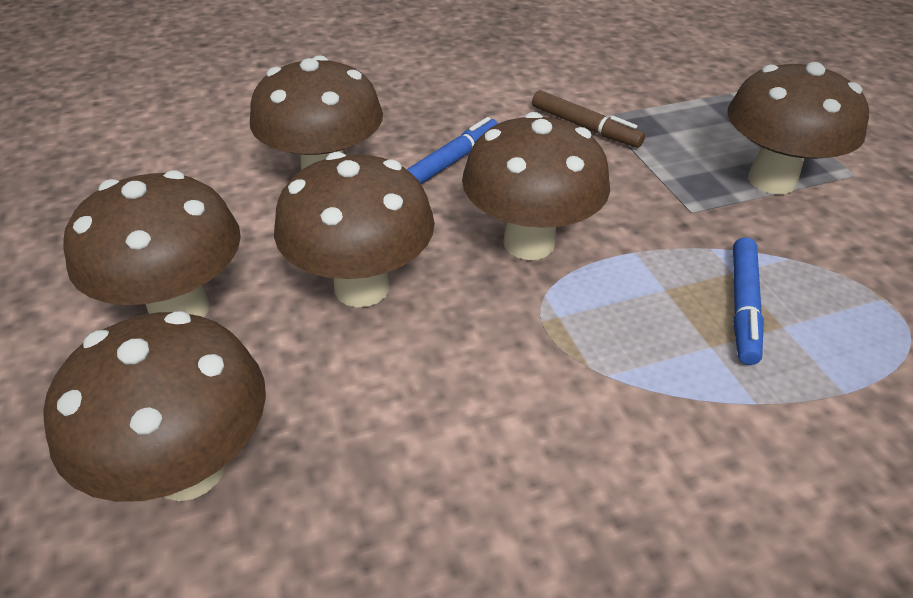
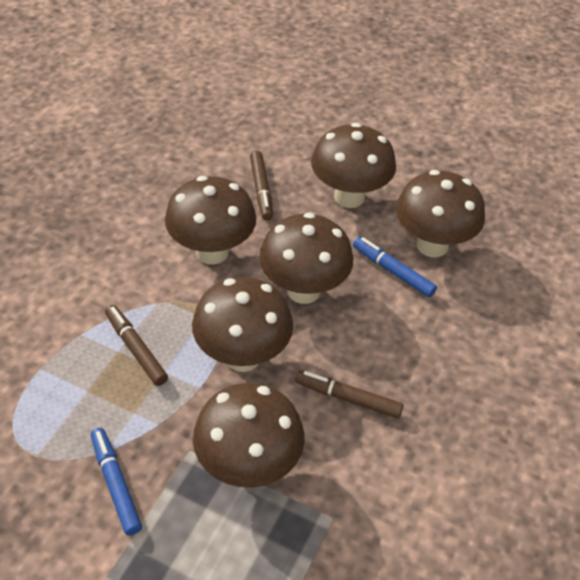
brown marker: 1 -> 3

